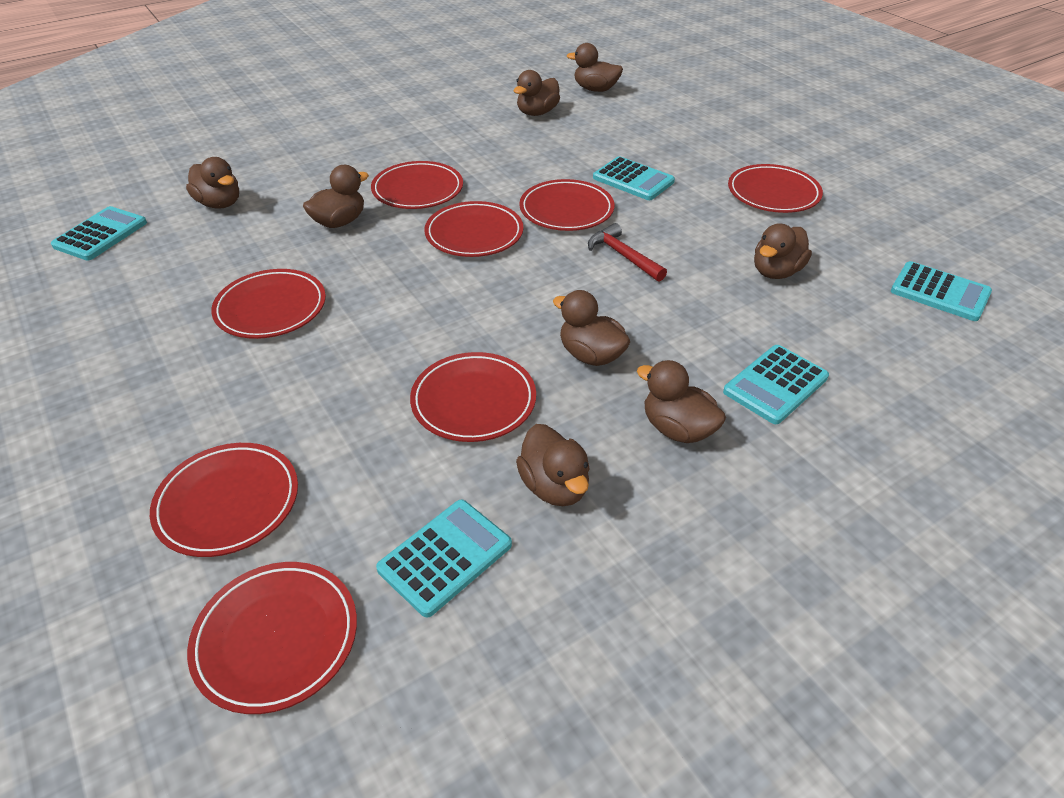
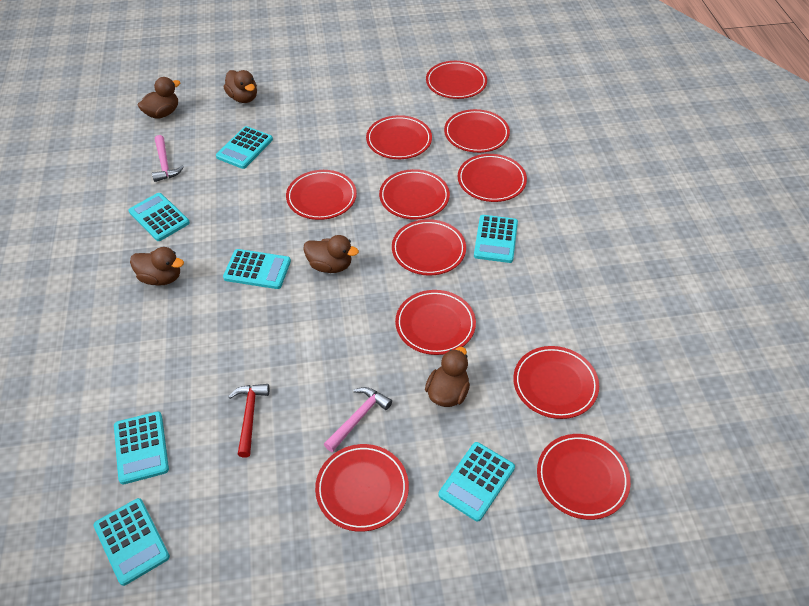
brown duck: 8 -> 5
pink hammer: 0 -> 2
red plate: 8 -> 11
turquoise calculator: 5 -> 7

